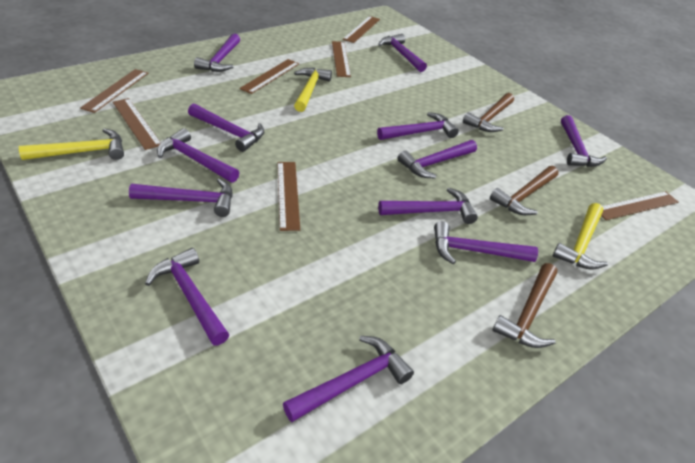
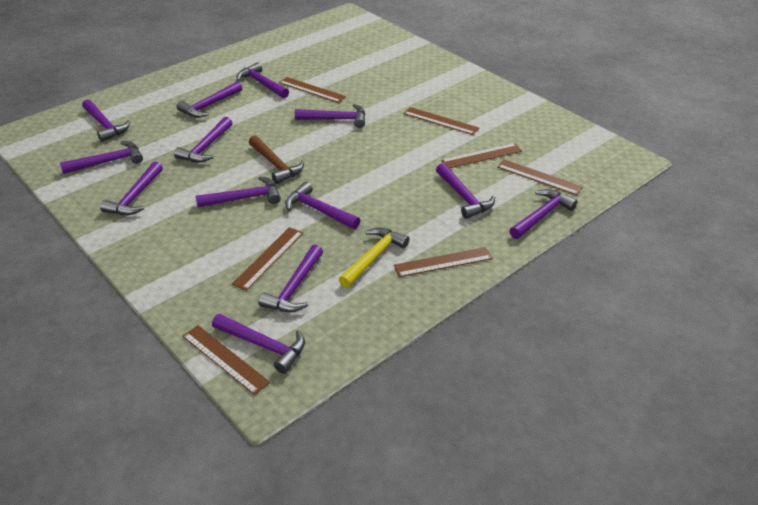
brown hammer: 3 -> 1
purple hammer: 12 -> 13
yellow hammer: 3 -> 1

